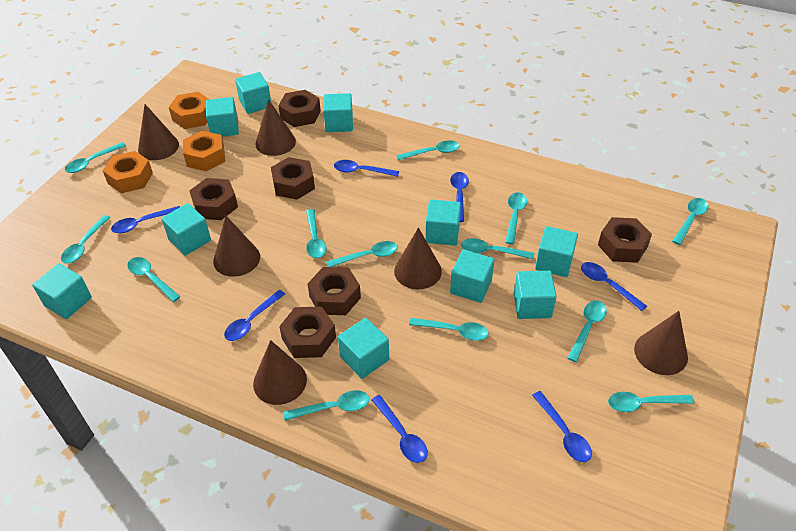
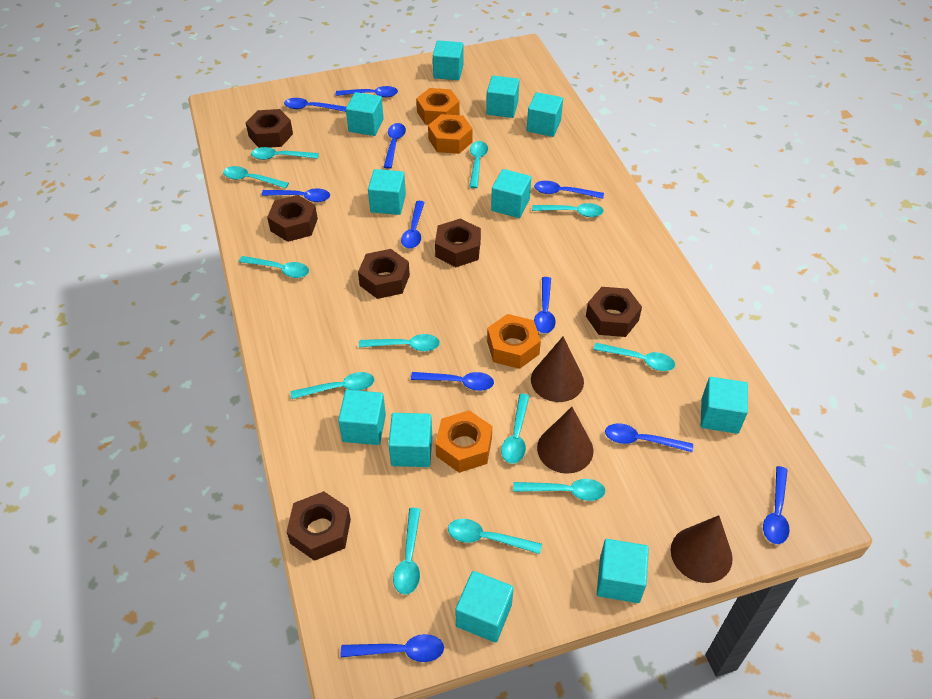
blue spoon: 7 -> 11
brown cone: 6 -> 3
orange nut: 3 -> 4
turquoise cube: 10 -> 11
turquoise spoon: 13 -> 12

